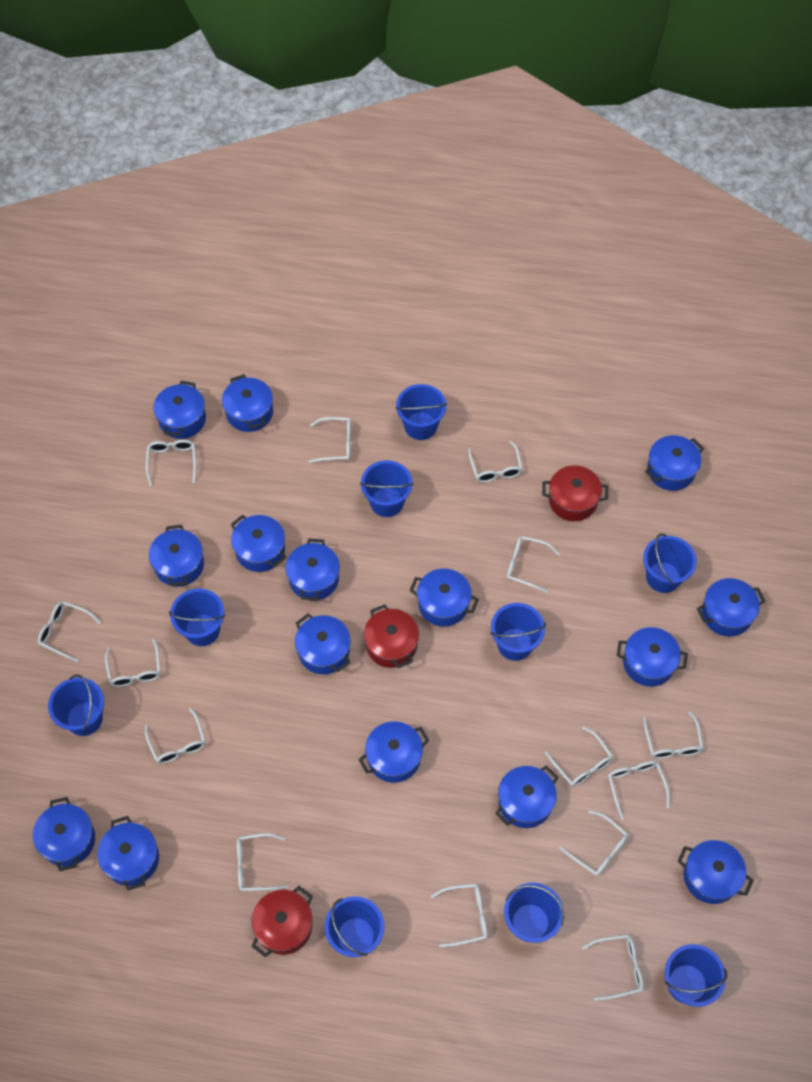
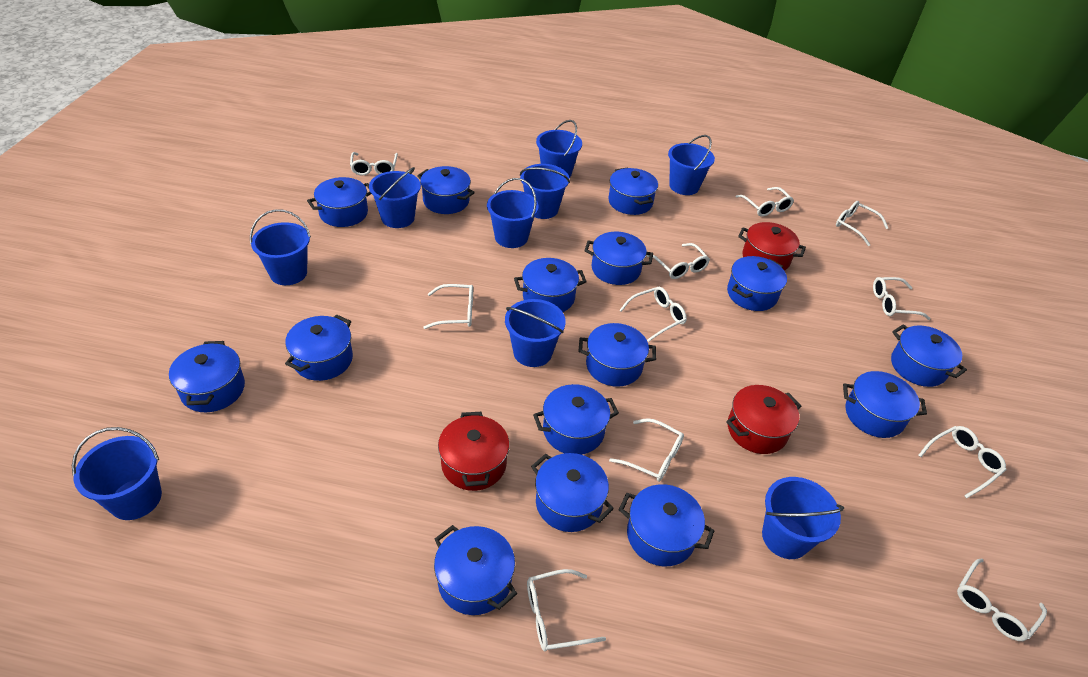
white glasses: 14 -> 11

